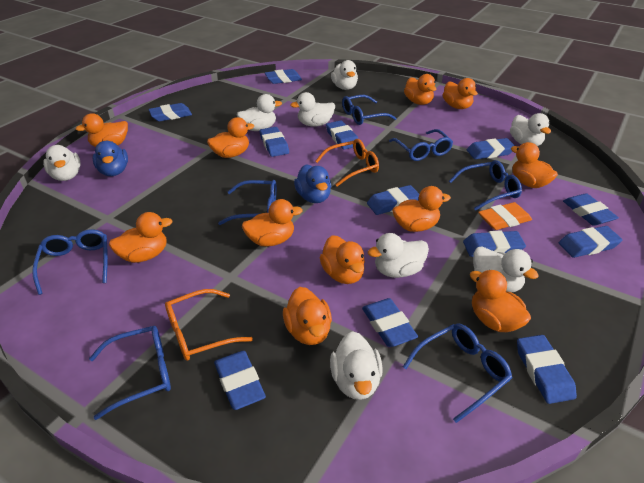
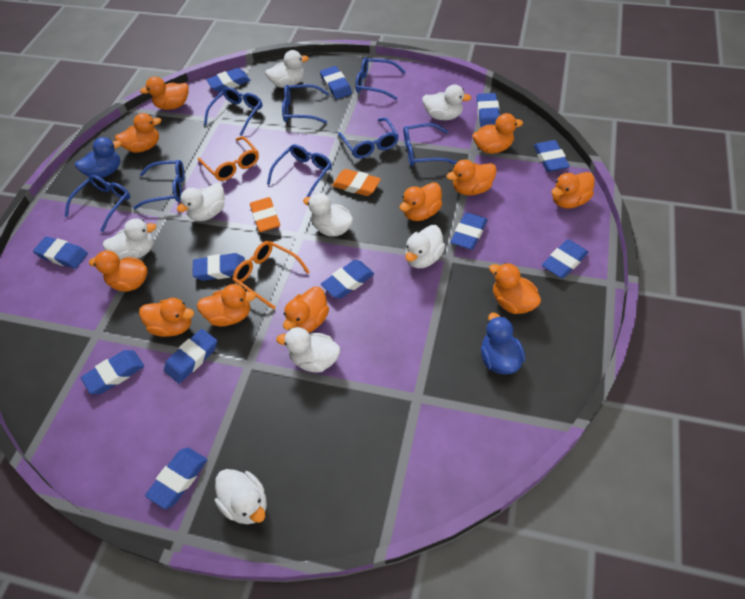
blue glasses: 7 -> 8
orange eraser: 1 -> 2

